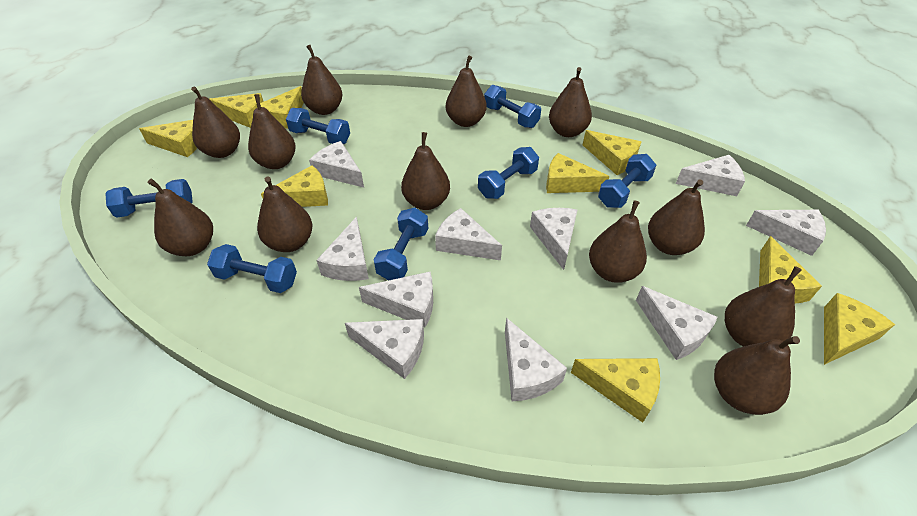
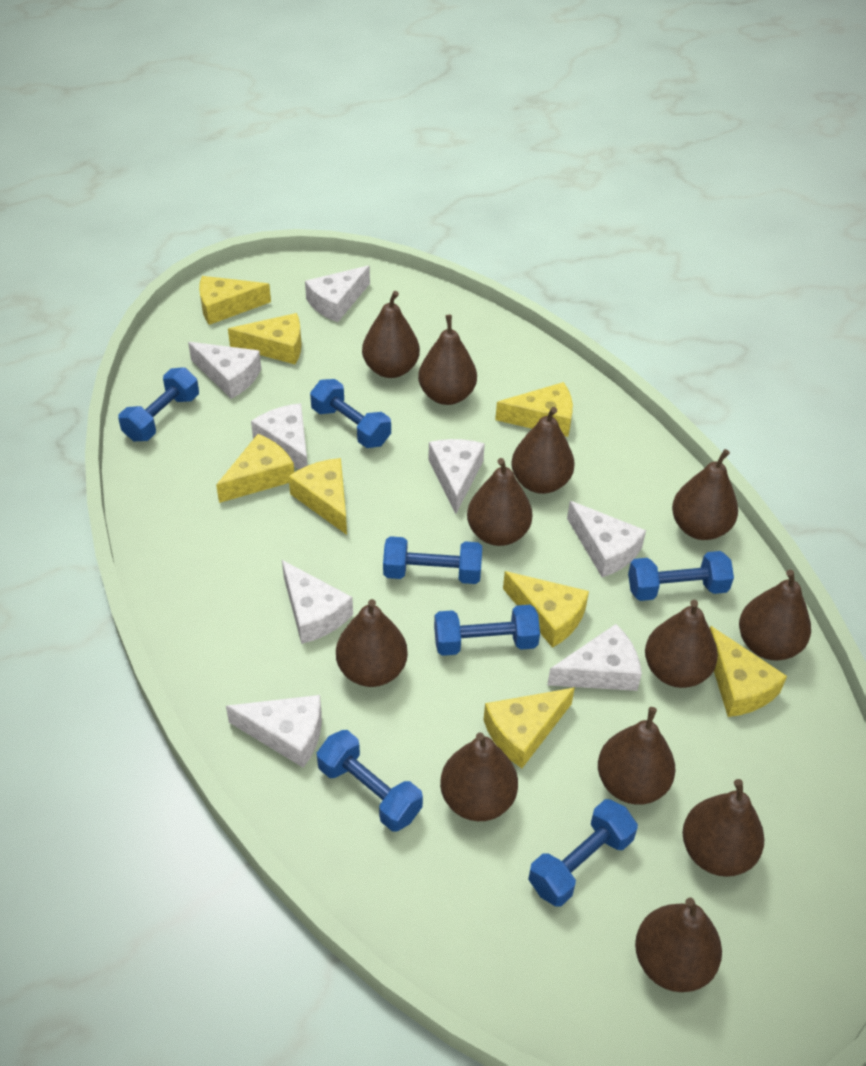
white cheese: 10 -> 8
yellow cheese: 9 -> 8

